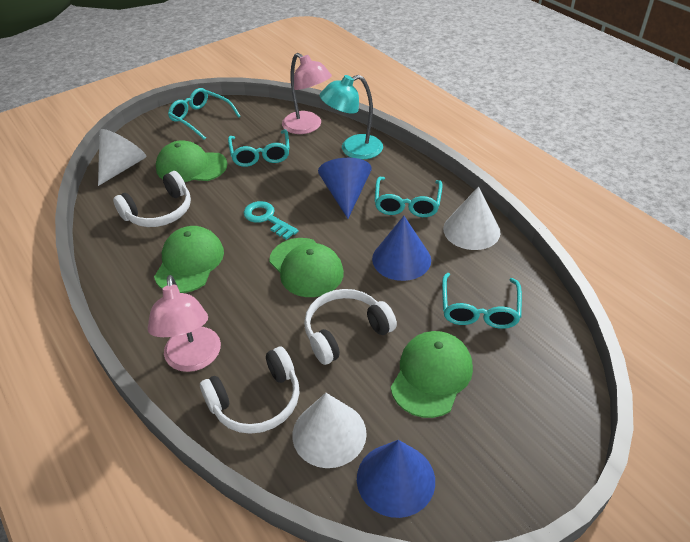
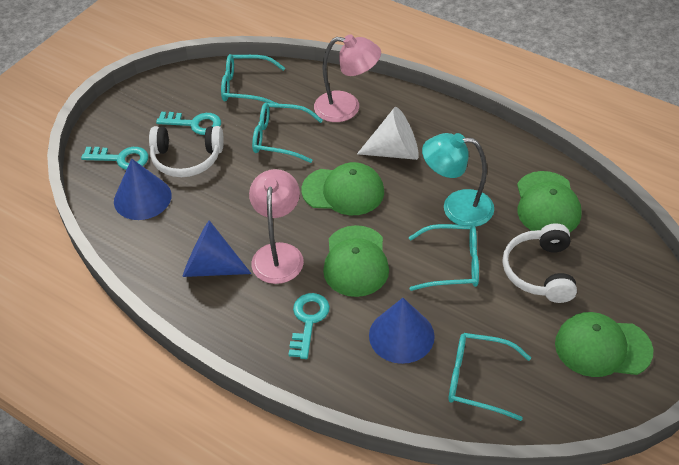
turquoise key: 1 -> 3
white cone: 3 -> 1
white headphones: 3 -> 2

